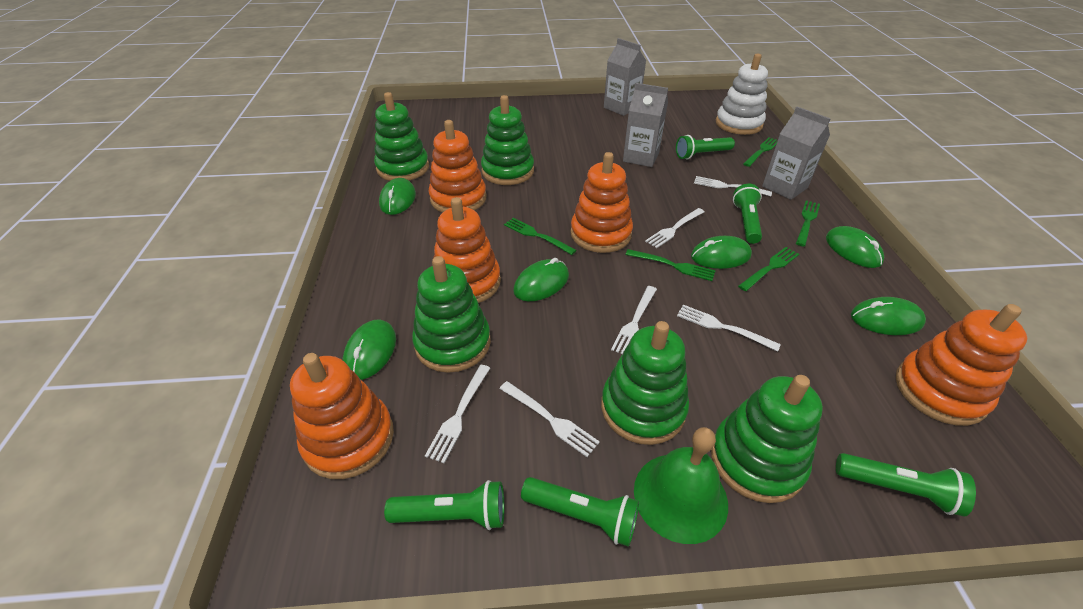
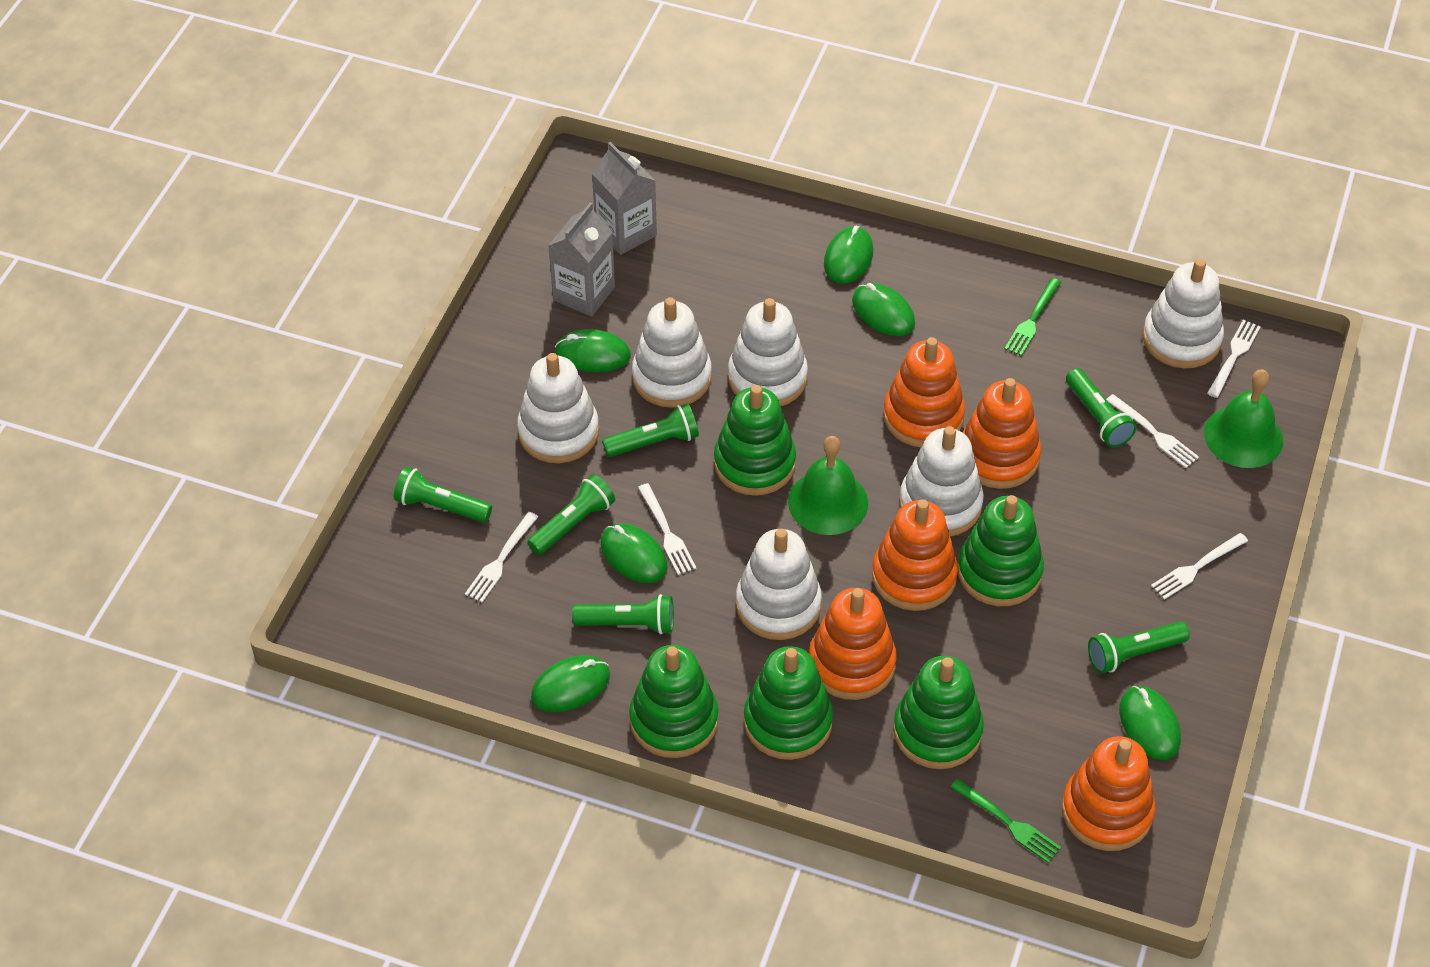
green bell: 1 -> 2
green flashlight: 5 -> 6
green fork: 5 -> 2
grey carton: 3 -> 2
white fork: 6 -> 5
white stacking toy: 1 -> 6

